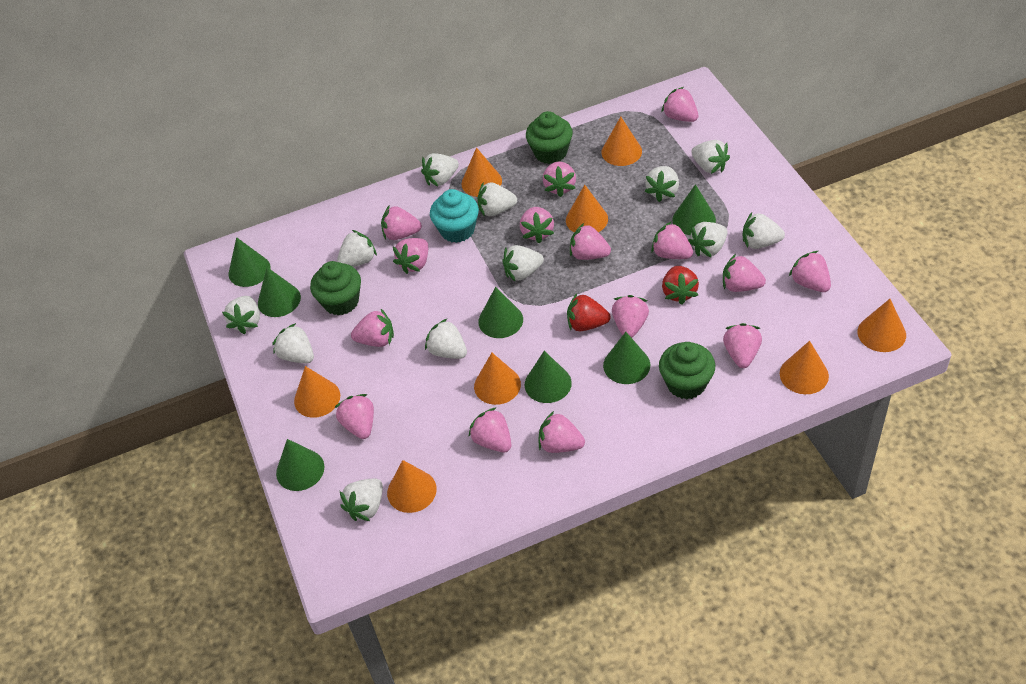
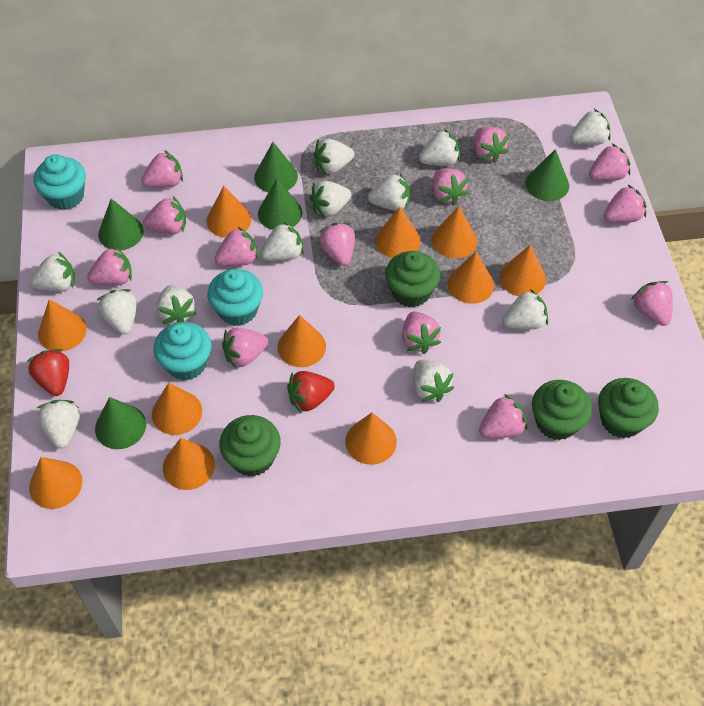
green cone: 7 -> 5
green cupcake: 3 -> 4
orange cone: 8 -> 11
pink strawberry: 15 -> 13
turquoise cupcake: 1 -> 3

